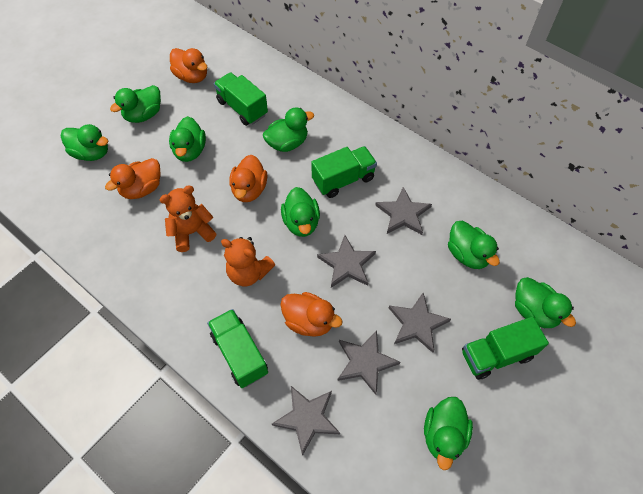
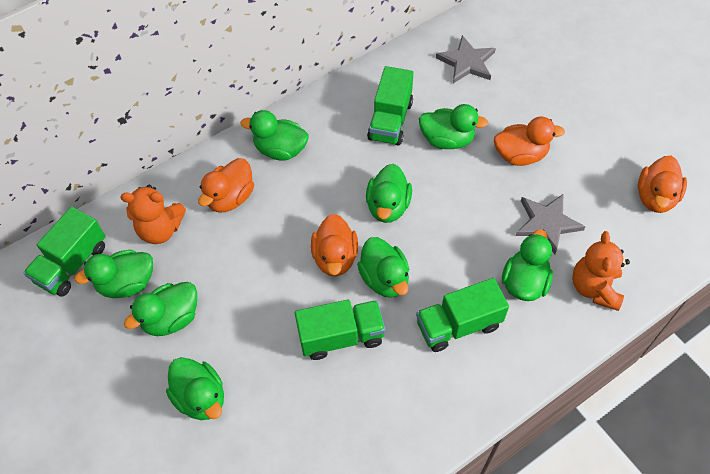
grey star: 5 -> 2

